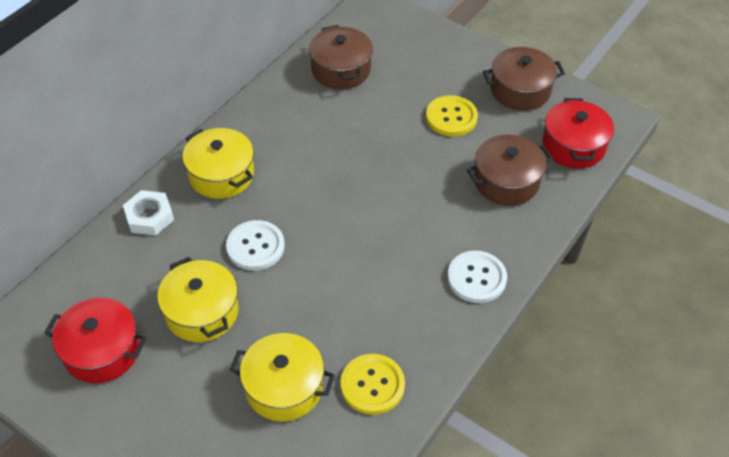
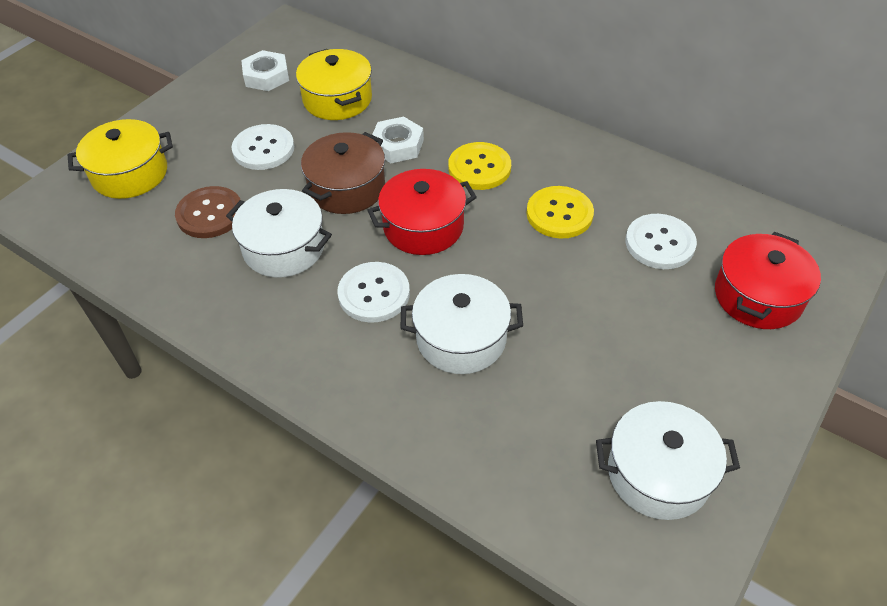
brown button: 0 -> 1
brown pot: 3 -> 1
white button: 2 -> 3
white nut: 1 -> 2
white pot: 0 -> 3
yellow pot: 3 -> 2

